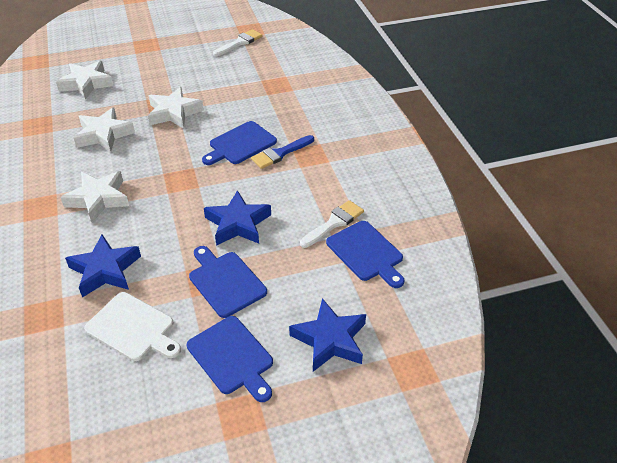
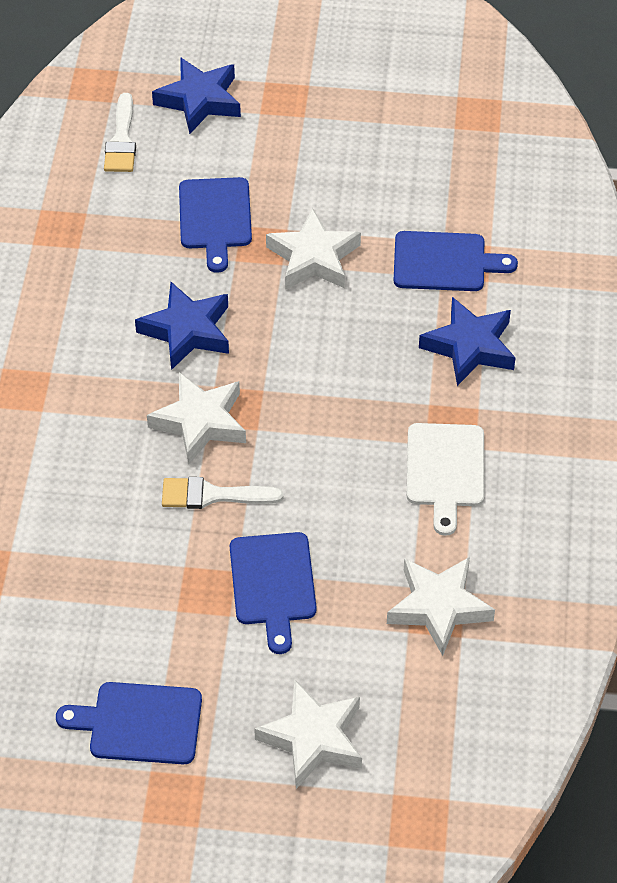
blue brush: 1 -> 0

